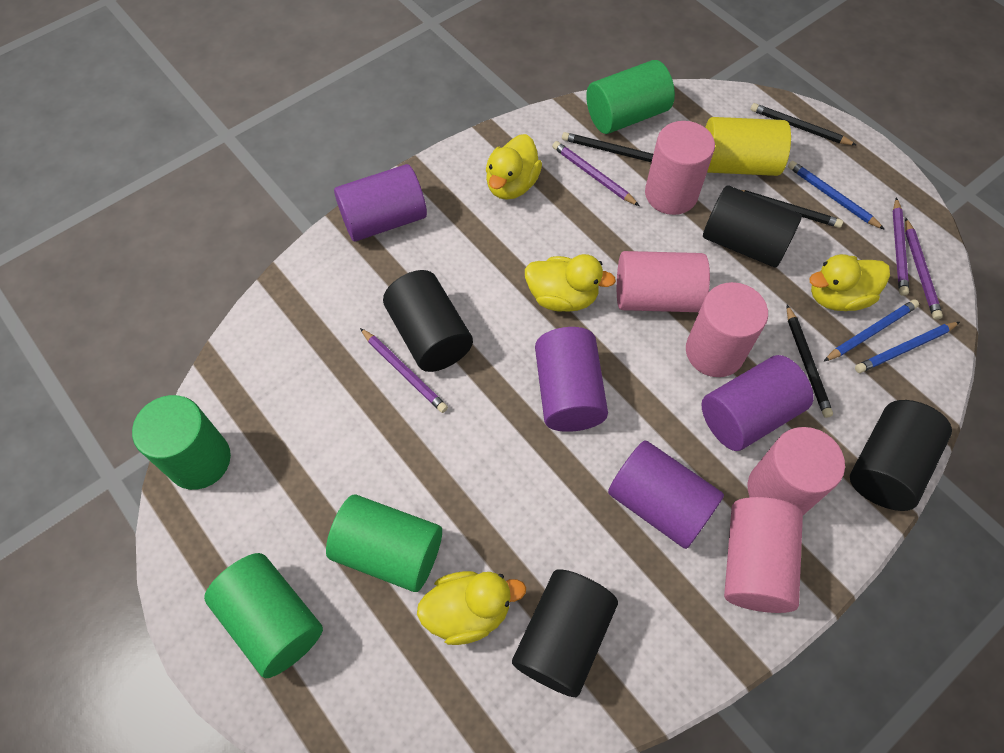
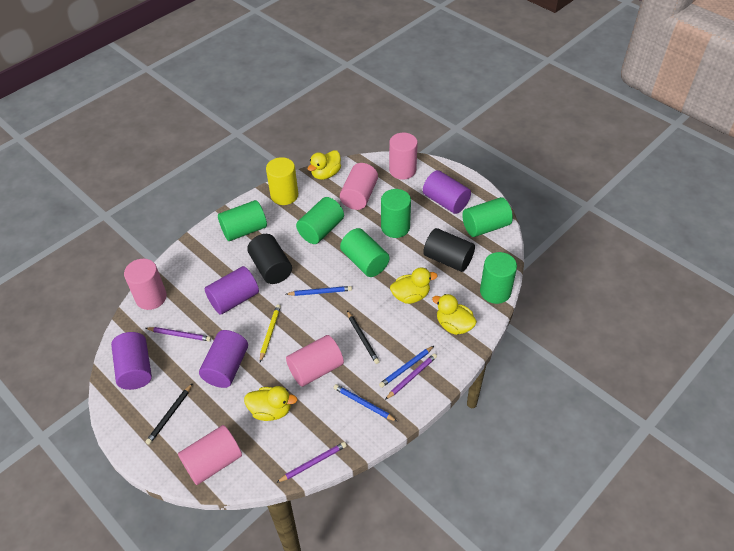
black cylinder: 4 -> 2
black pencil: 4 -> 2
green cylinder: 4 -> 6
purple pencil: 4 -> 3
yellow pencil: 0 -> 1

